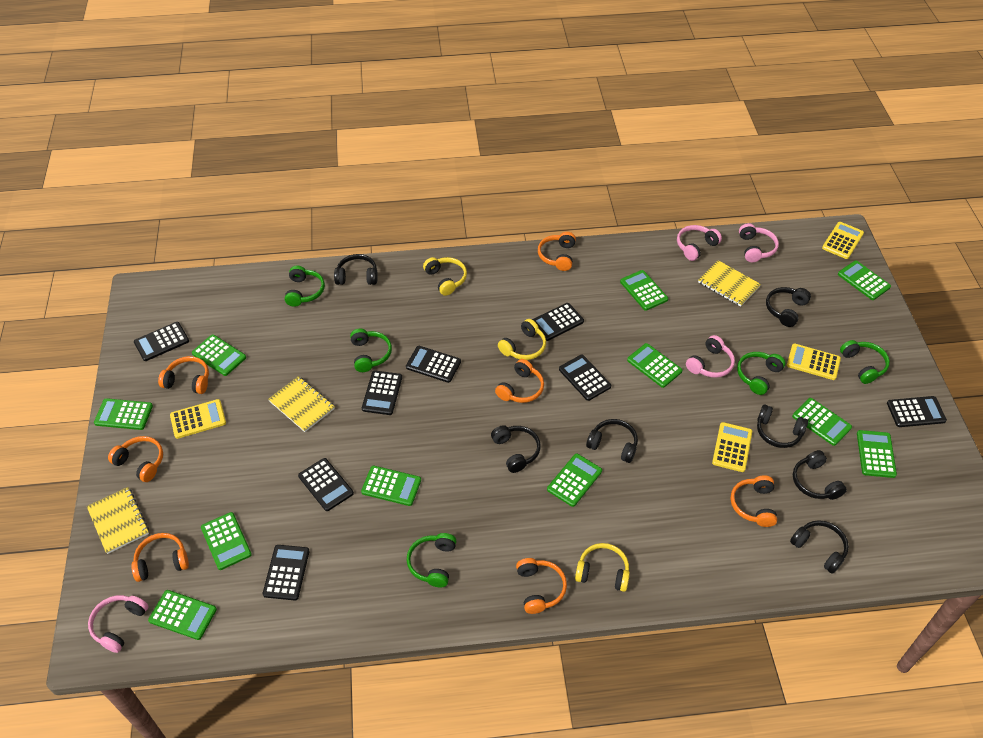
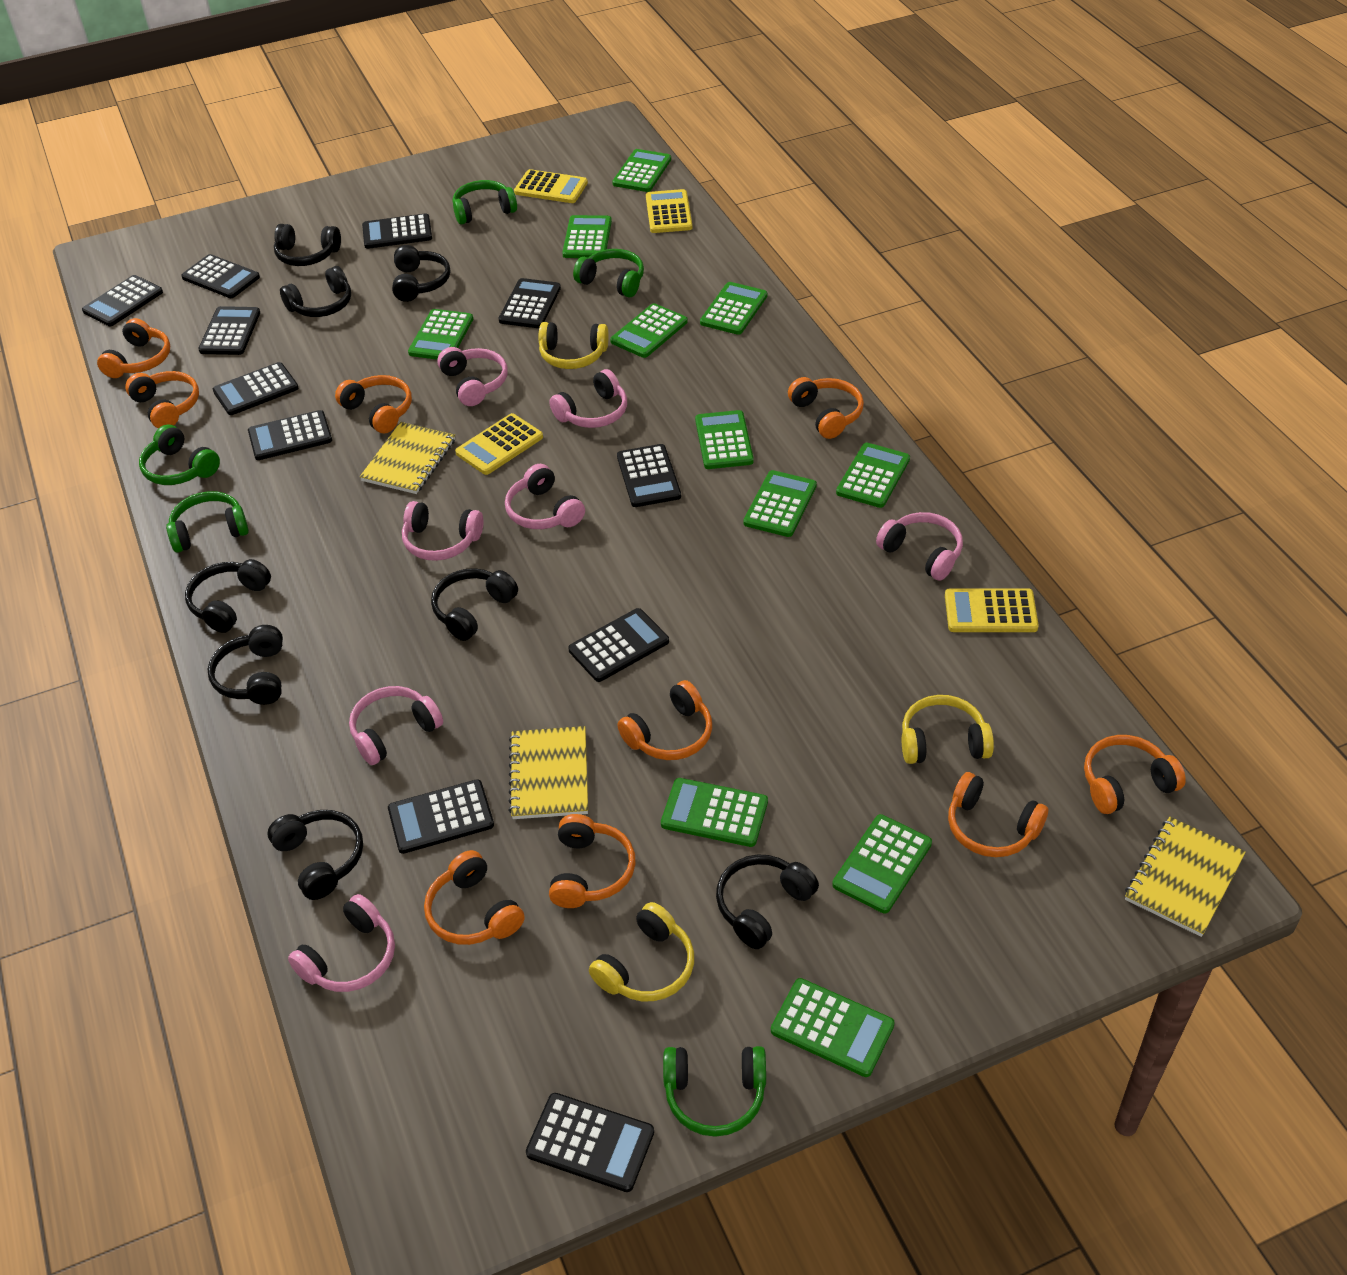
black calculator: 8 -> 11
black headphones: 7 -> 8
orange headphones: 7 -> 9
pink headphones: 4 -> 7

